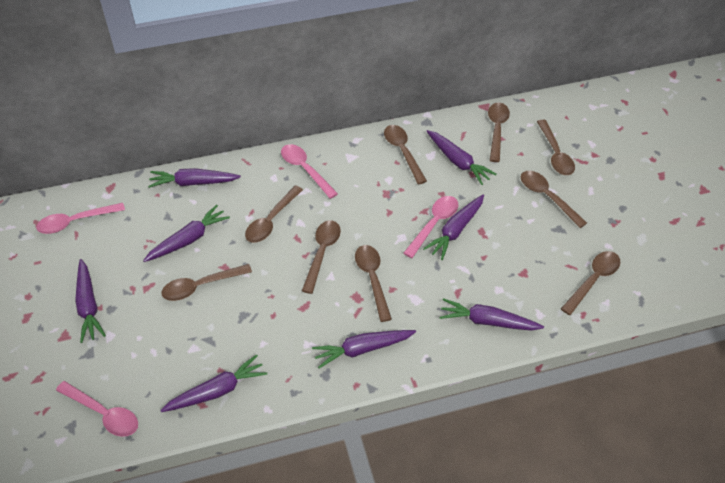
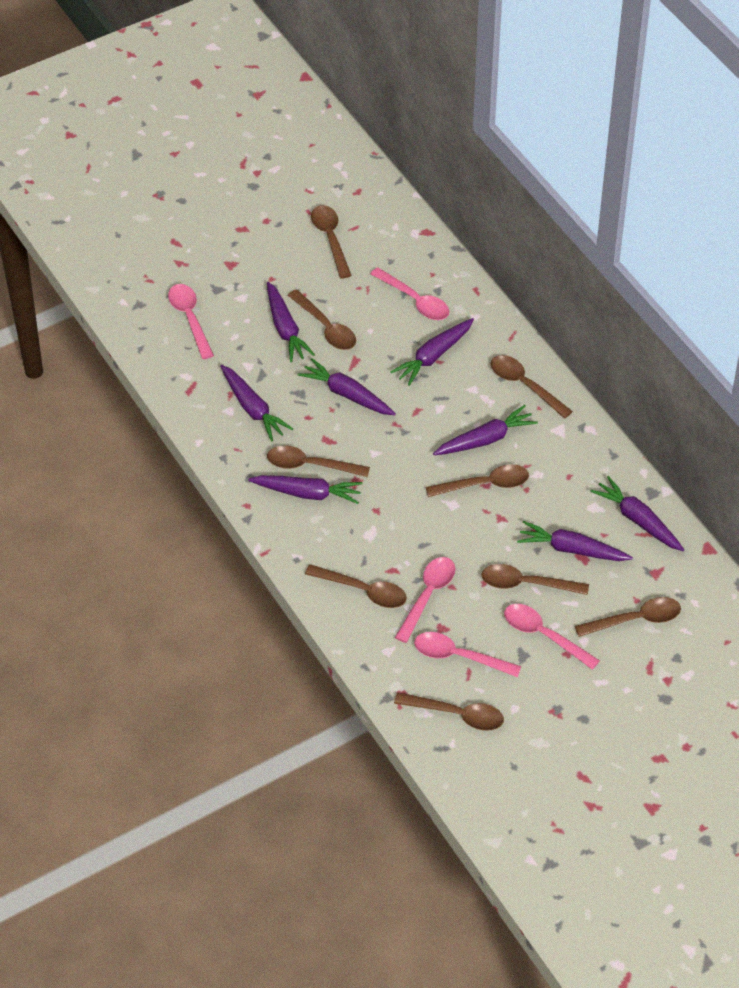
pink spoon: 4 -> 5

